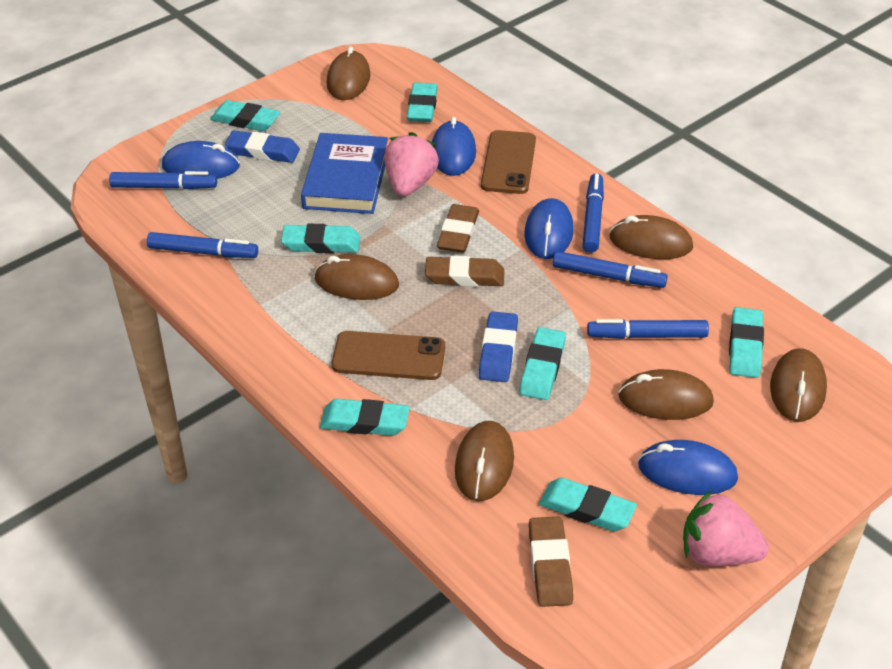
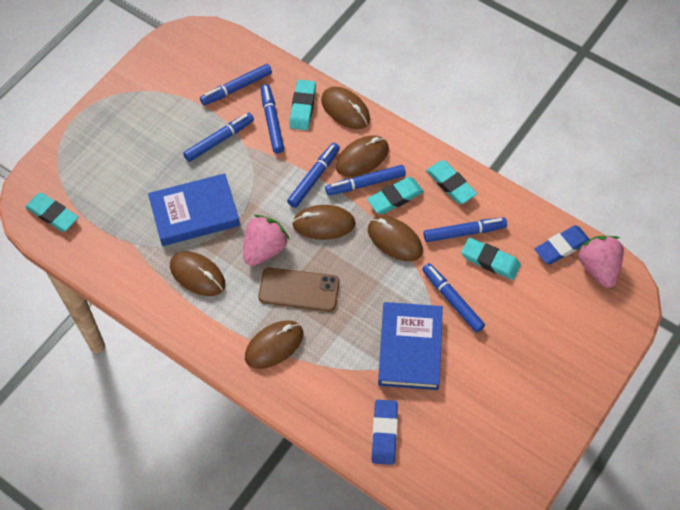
blue book: 1 -> 2
blue marker: 5 -> 7
blue mouse: 4 -> 0
brown eraser: 3 -> 0
brown phone: 2 -> 1
turquoise eraser: 7 -> 5

